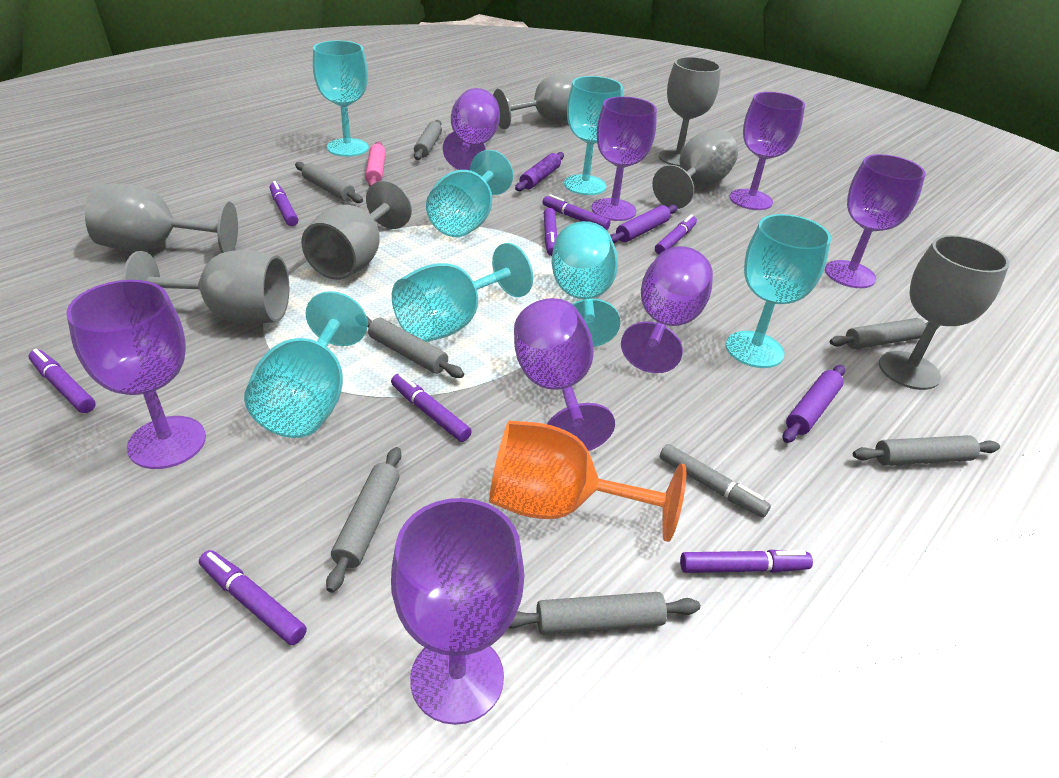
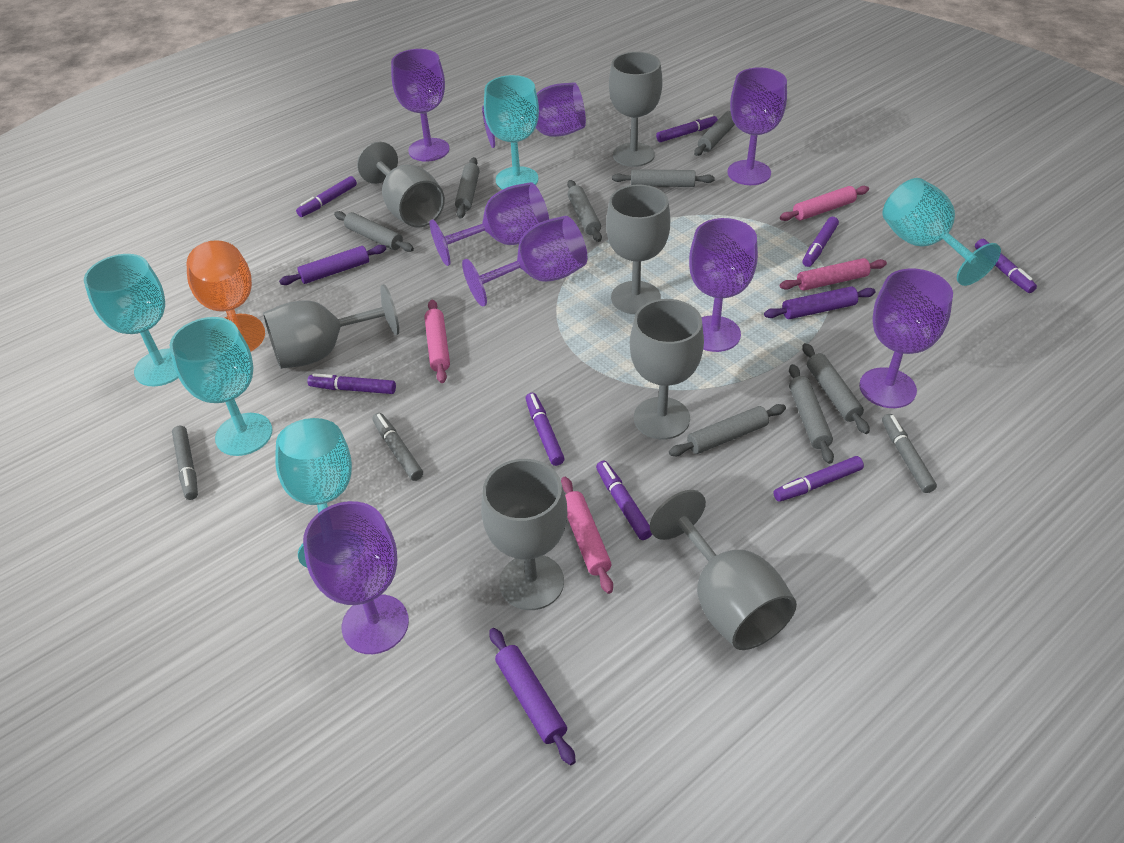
grey marker: 1 -> 3
grey rolling pin: 7 -> 8
pink rolling pin: 1 -> 4
turquoise goblet: 7 -> 5

